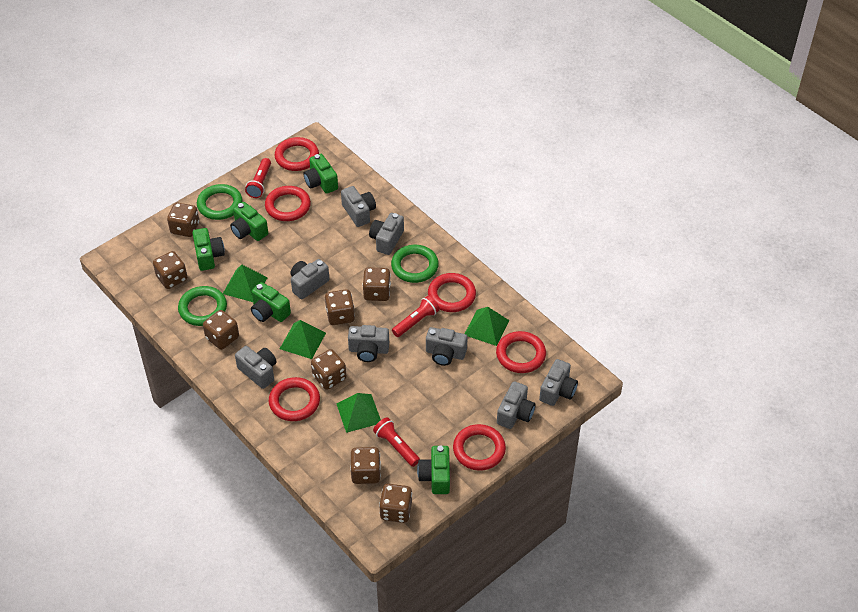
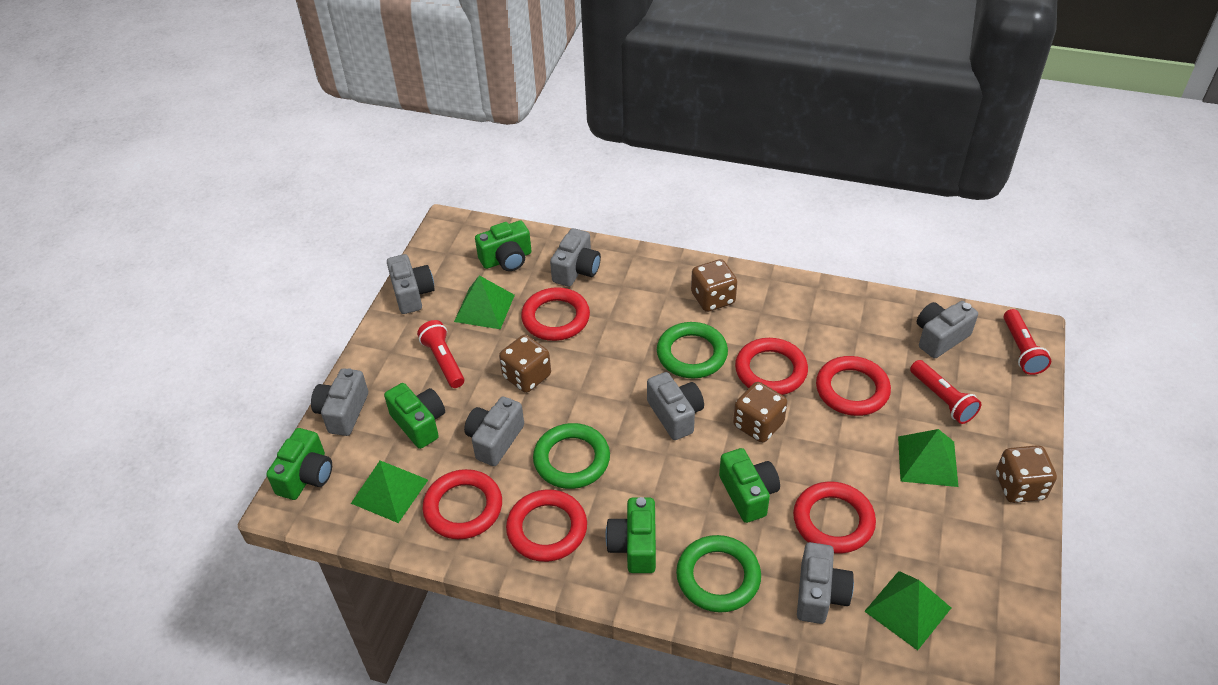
brown dice: 8 -> 4
grey camera: 8 -> 7

